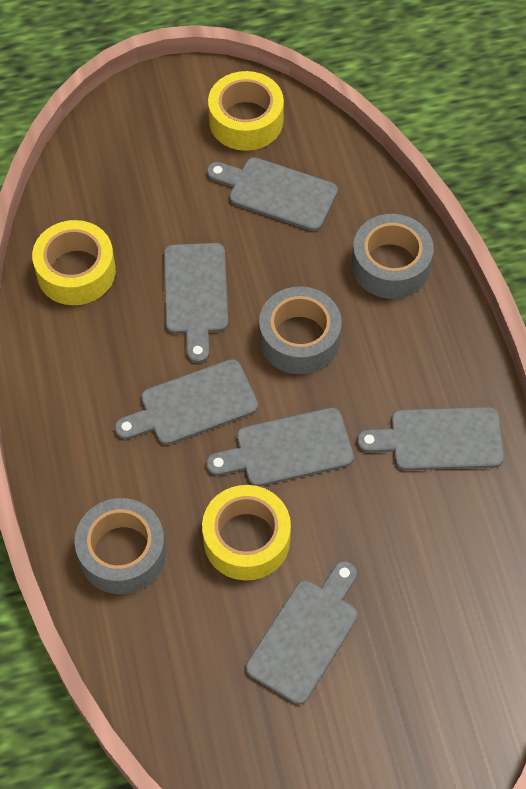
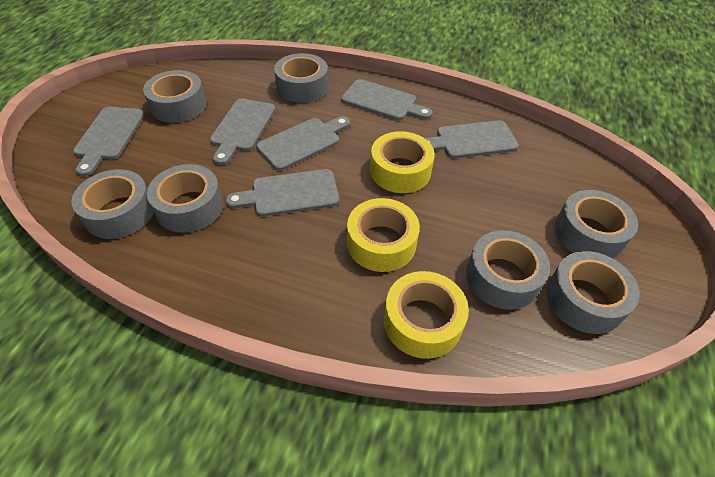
grey tape: 3 -> 7

